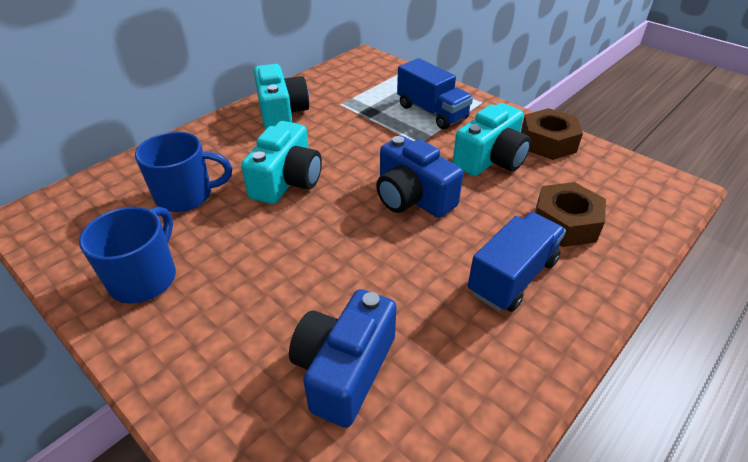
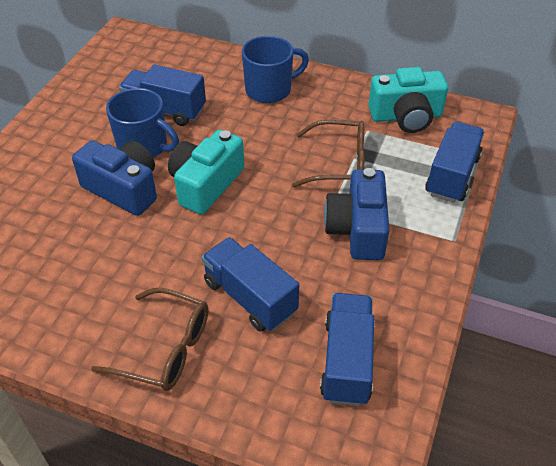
blue truck: 2 -> 4
brown glasses: 0 -> 2
brown nut: 2 -> 0
turquoise camera: 3 -> 2

